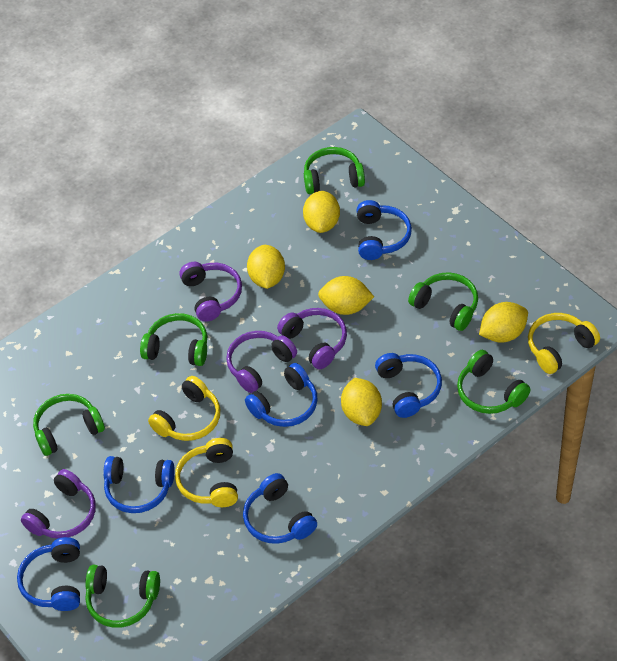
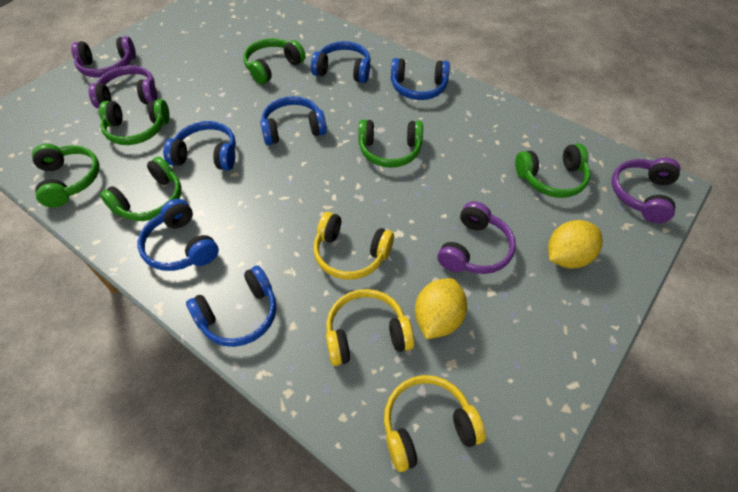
yellow lemon: 5 -> 2

